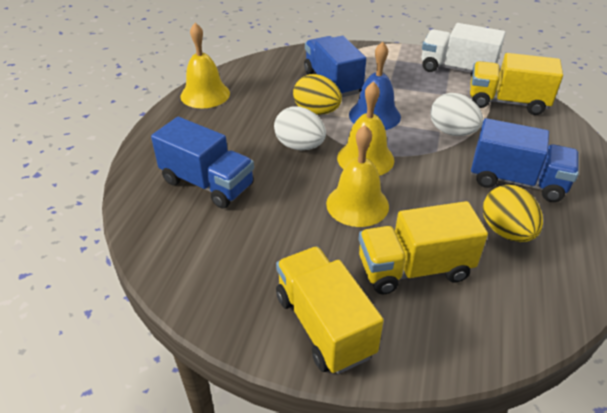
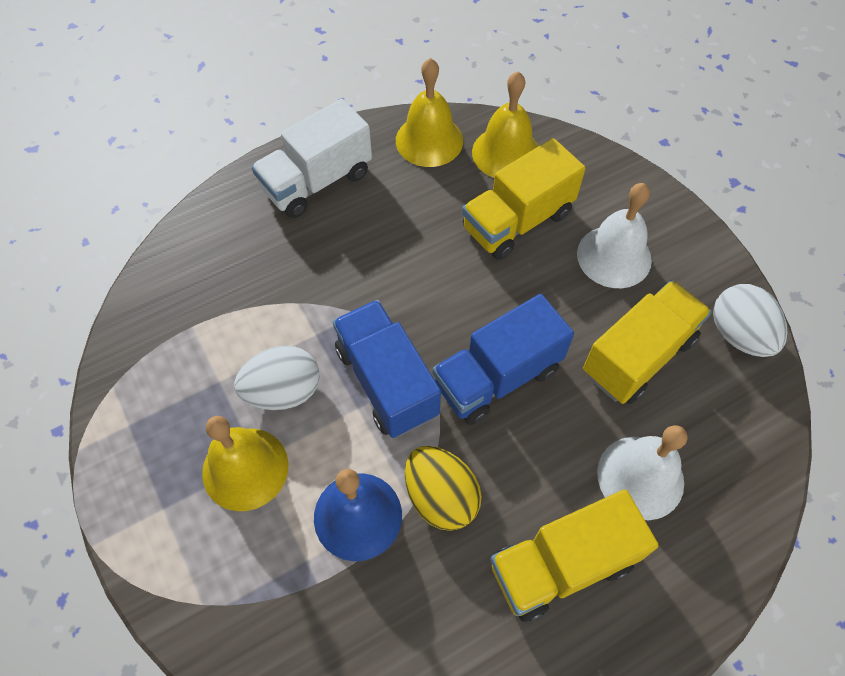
blue truck: 3 -> 2
white bell: 0 -> 2
yellow egg: 2 -> 1

